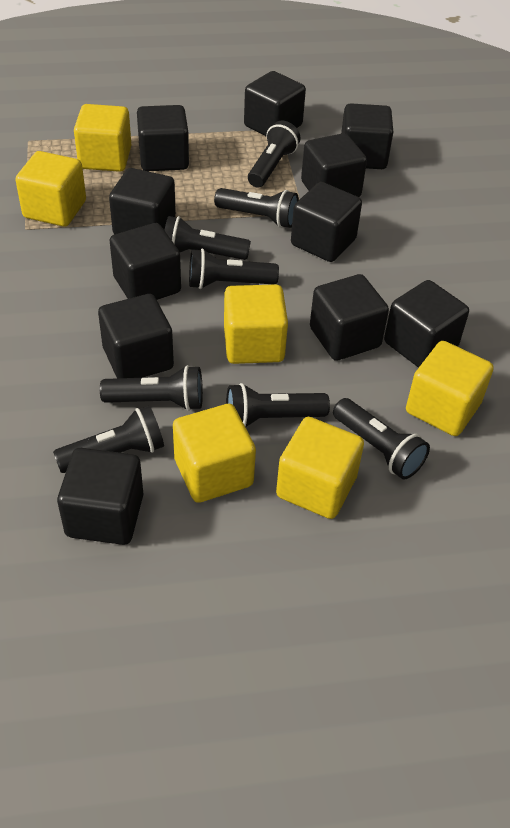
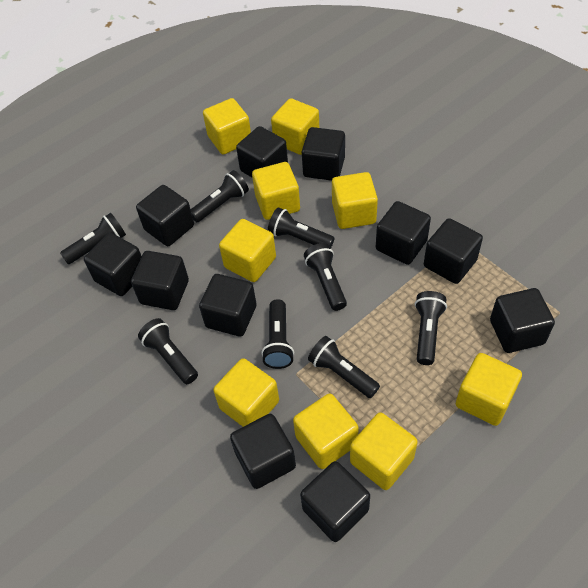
yellow cube: 6 -> 9

